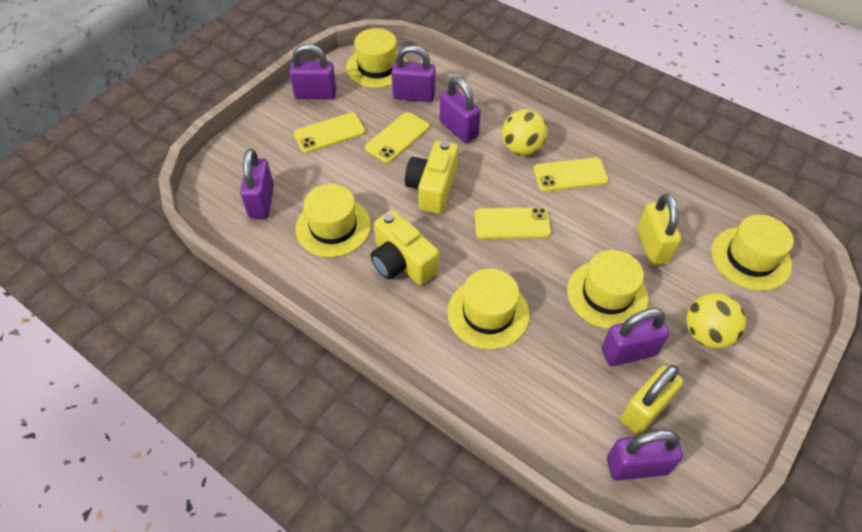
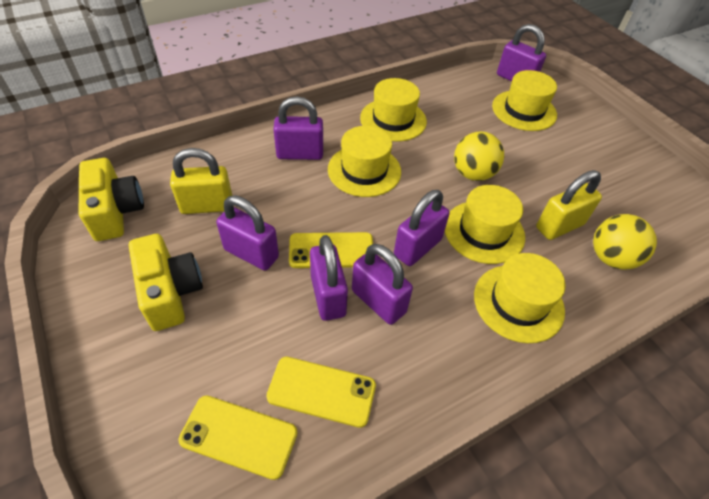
yellow phone: 4 -> 3

